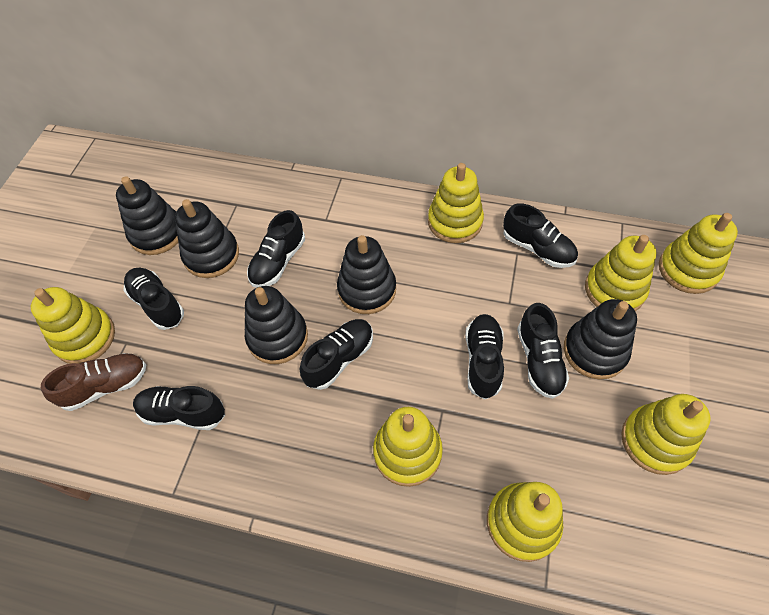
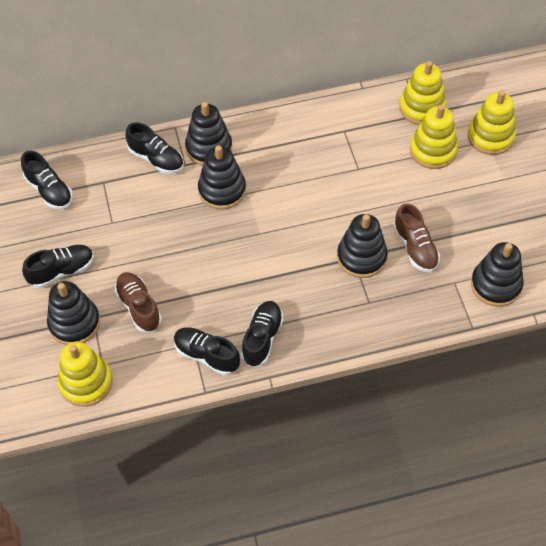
black shoe: 7 -> 5
brown shoe: 1 -> 2
yellow stacking toy: 7 -> 4

